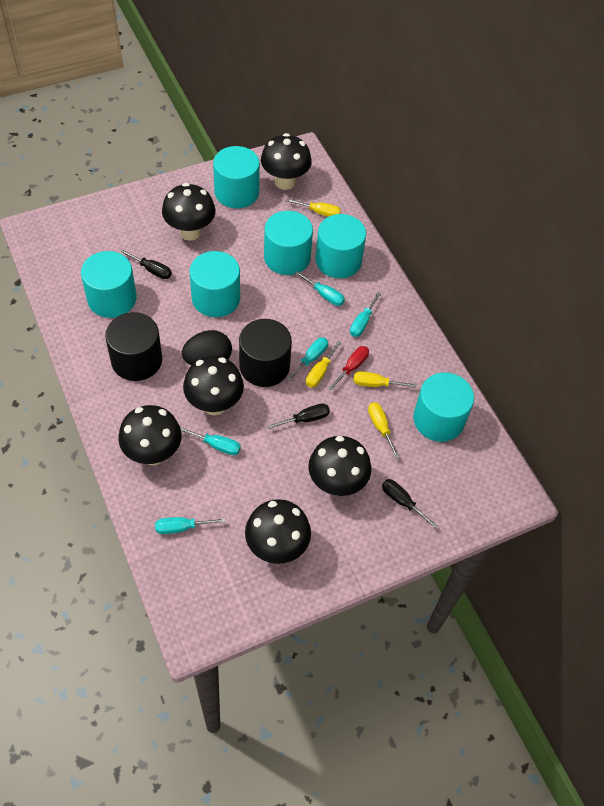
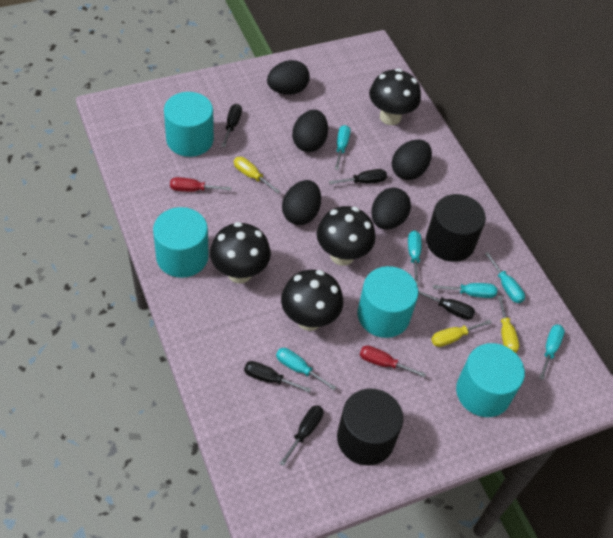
black egg: 1 -> 5
black mushroom: 6 -> 4
black screwdriver: 3 -> 5
red screwdriver: 1 -> 2
turquoise cylinder: 6 -> 4
turquoise screwdriver: 5 -> 6
yellow screwdriver: 4 -> 3

